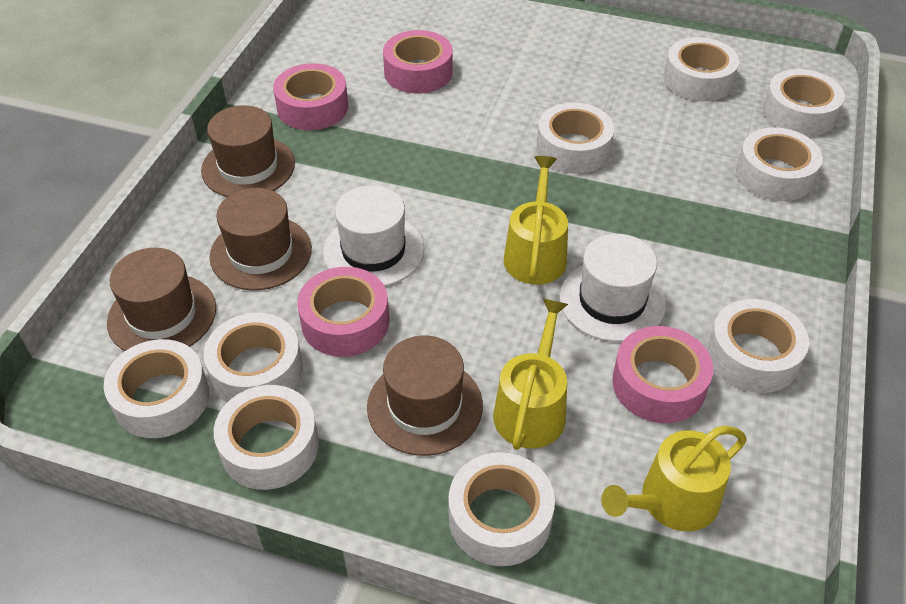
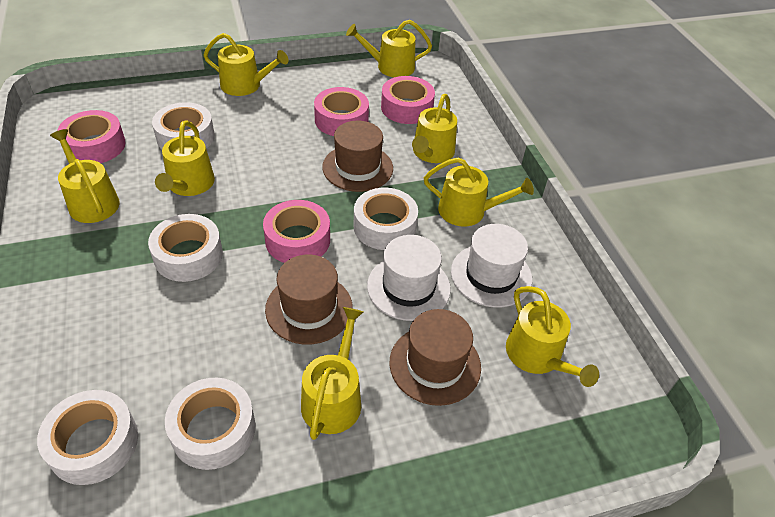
brown hat: 4 -> 3
white tape: 9 -> 5
yellow watering can: 3 -> 8

